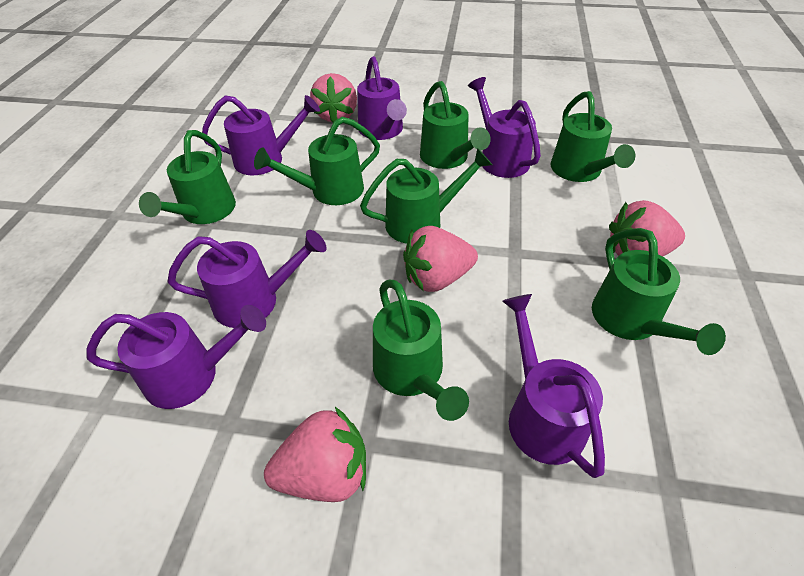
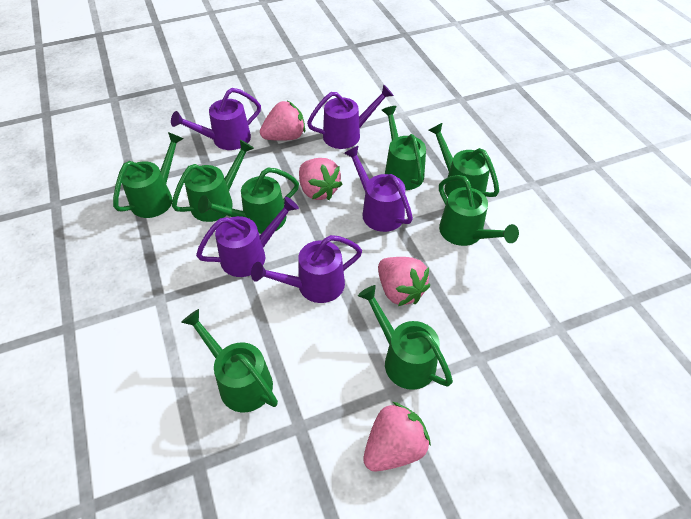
green watering can: 7 -> 8
purple watering can: 6 -> 5

